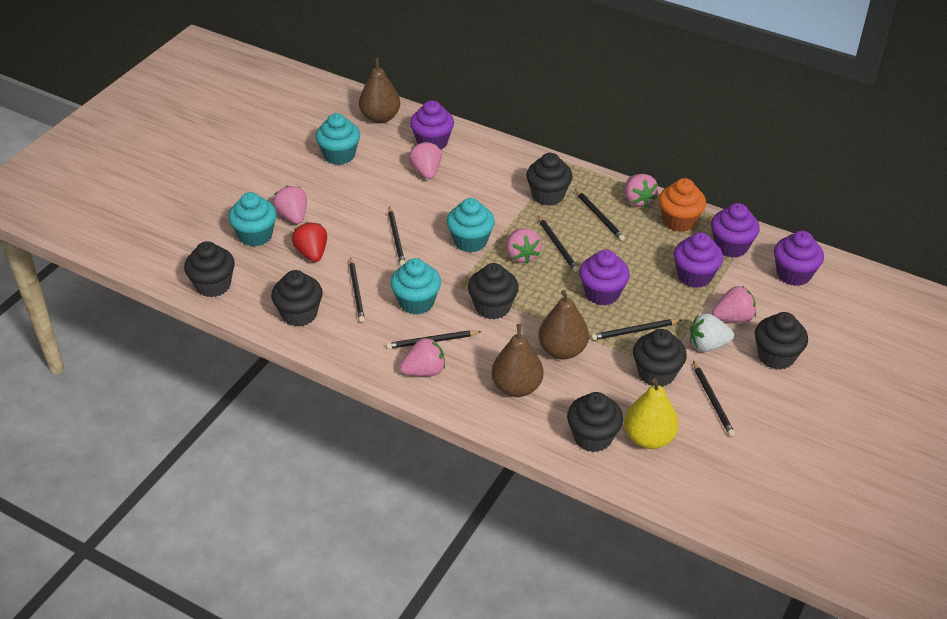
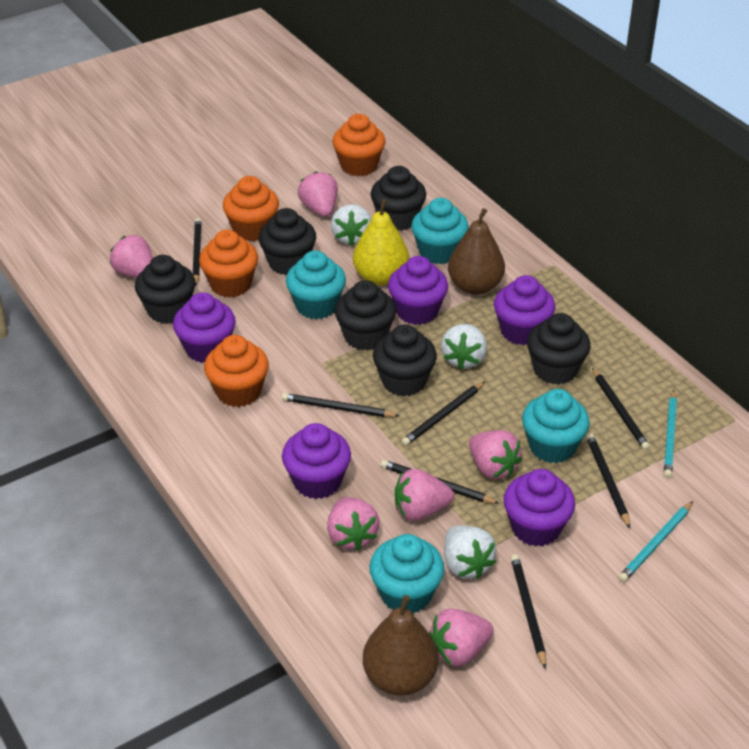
black cupcake: 7 -> 6
brown pear: 3 -> 2
orange cupcake: 1 -> 4
red strawberry: 1 -> 0
turquoise pencil: 0 -> 2
white strawberry: 1 -> 3

